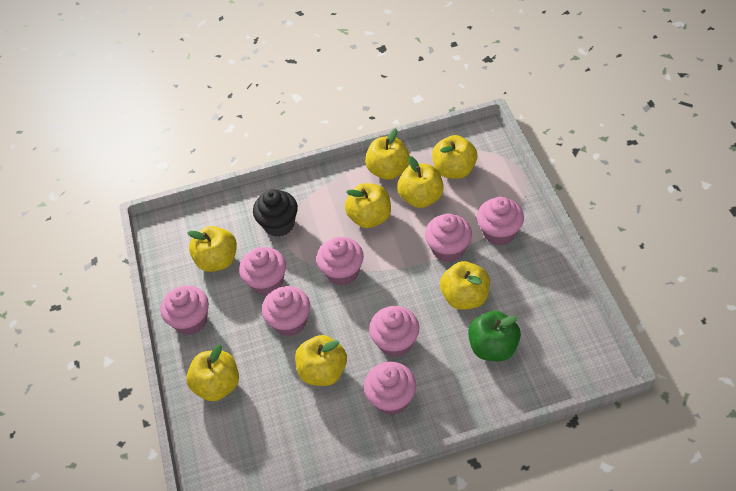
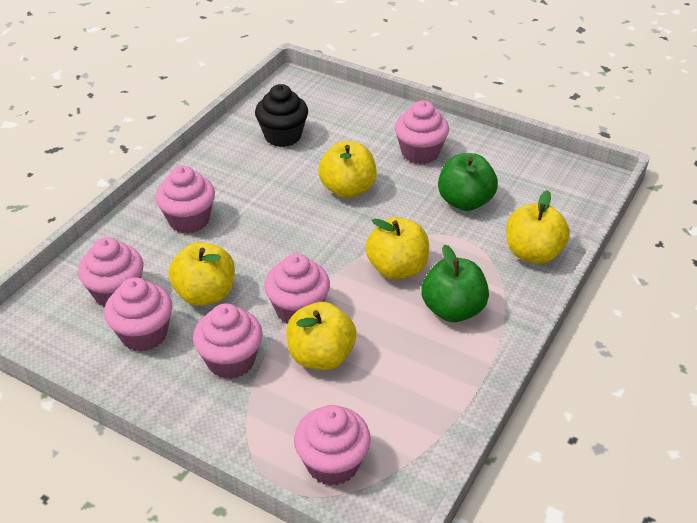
green apple: 1 -> 2
pink cupcake: 8 -> 7
yellow apple: 8 -> 5

